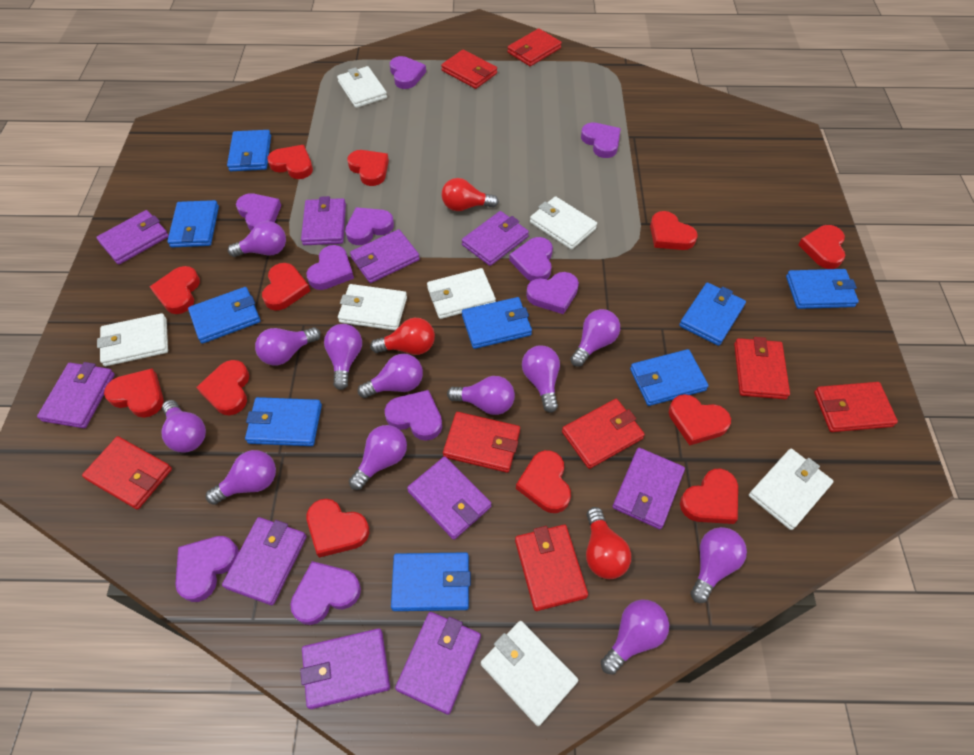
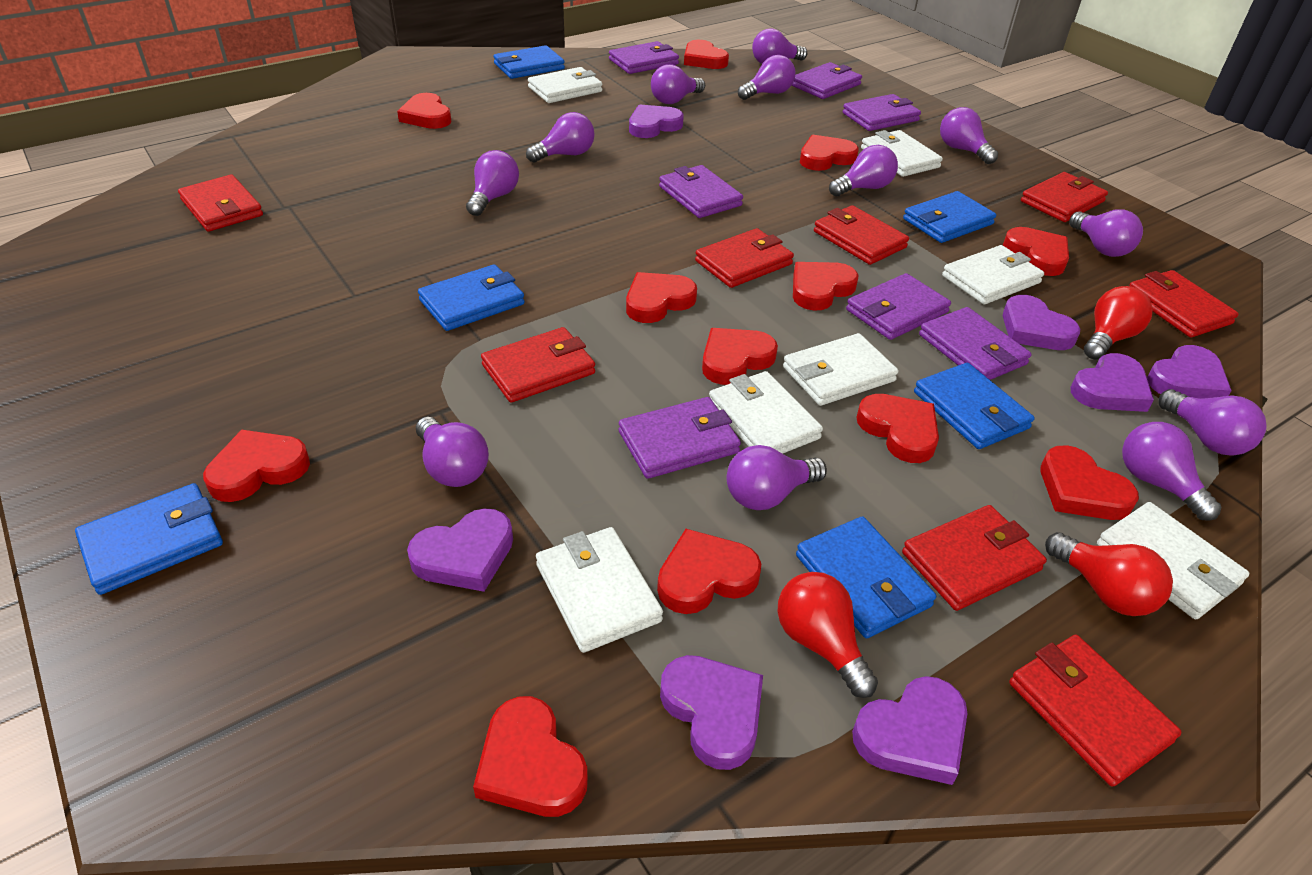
blue wallet: 9 -> 6
purple heart: 10 -> 7
purple wallet: 10 -> 7

